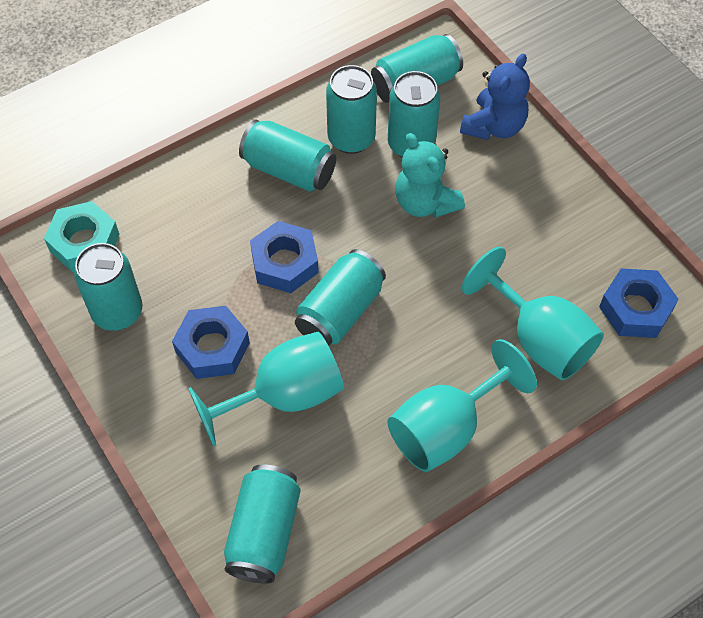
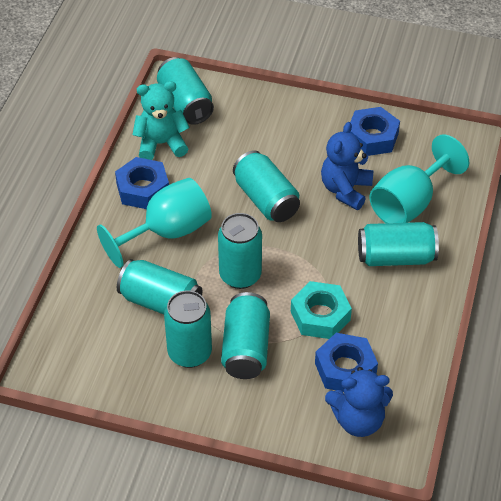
blue teddy bear: 1 -> 2
turquoise goblet: 3 -> 2

